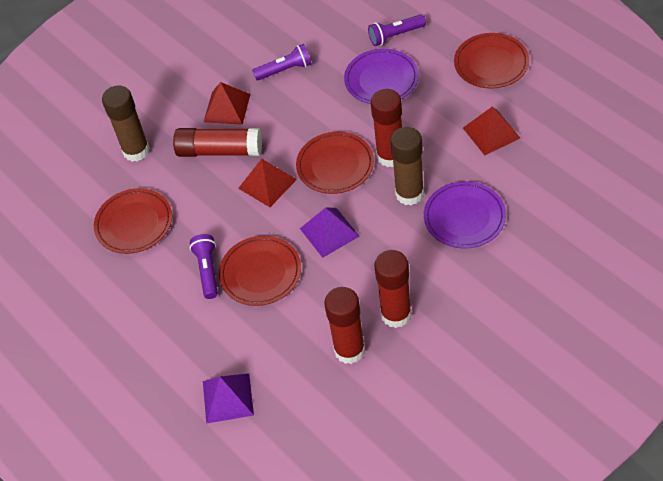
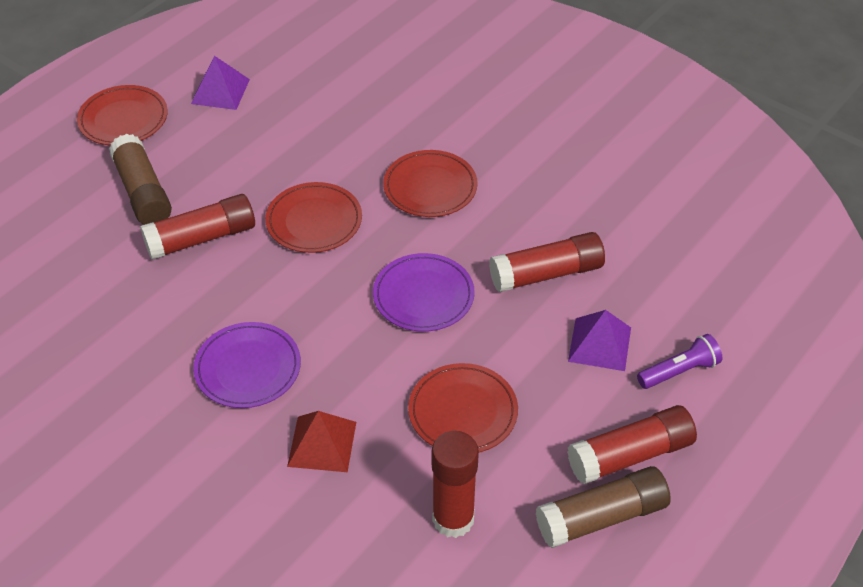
purple flashlight: 3 -> 1
red pyramid: 3 -> 1

